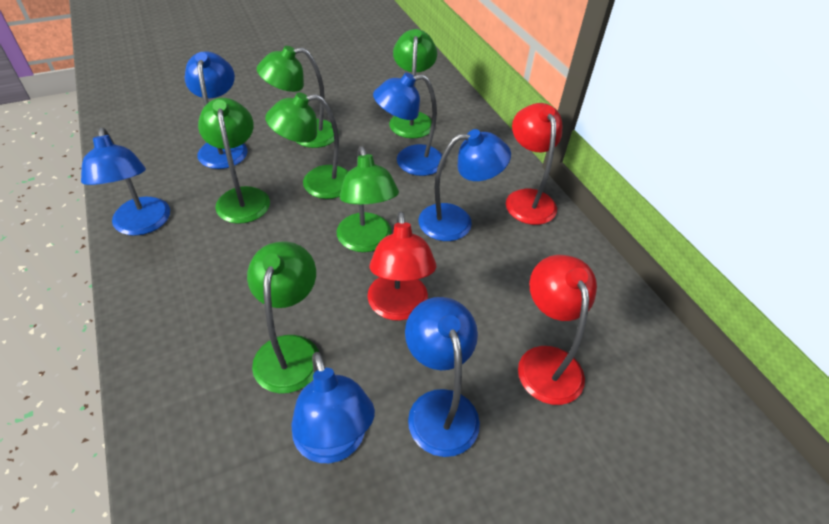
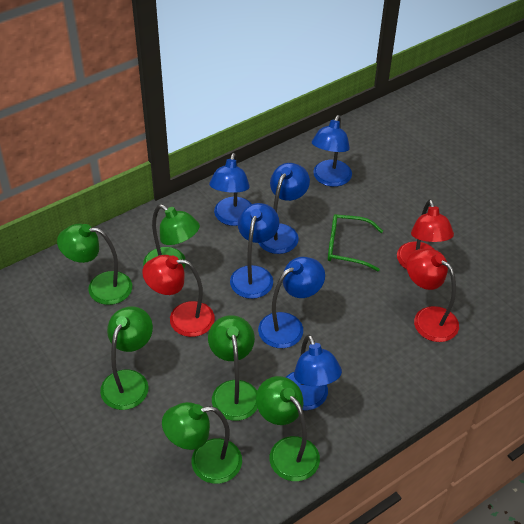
green glasses: 0 -> 1

